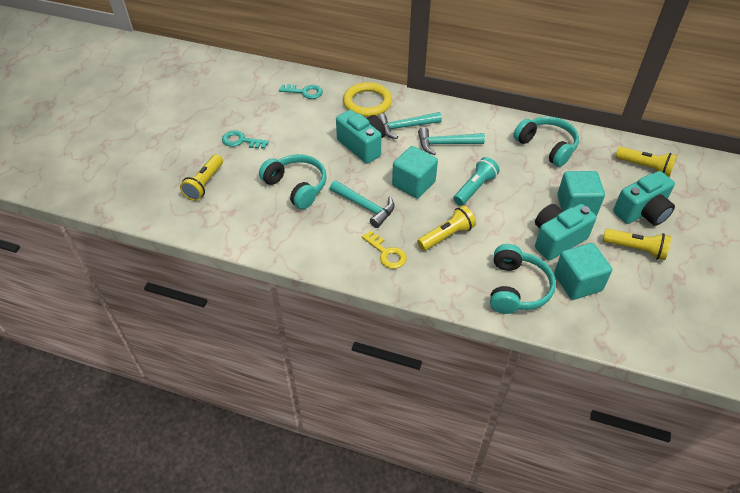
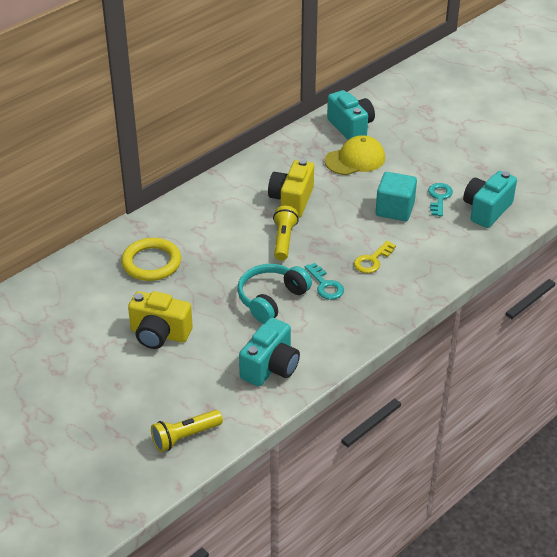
turquoise cube: 3 -> 1
turquoise flashlight: 1 -> 0
turquoise hammer: 3 -> 0
turquoise headphones: 3 -> 1
yellow camera: 0 -> 2
yellow cap: 0 -> 1
yellow flashlight: 4 -> 2

